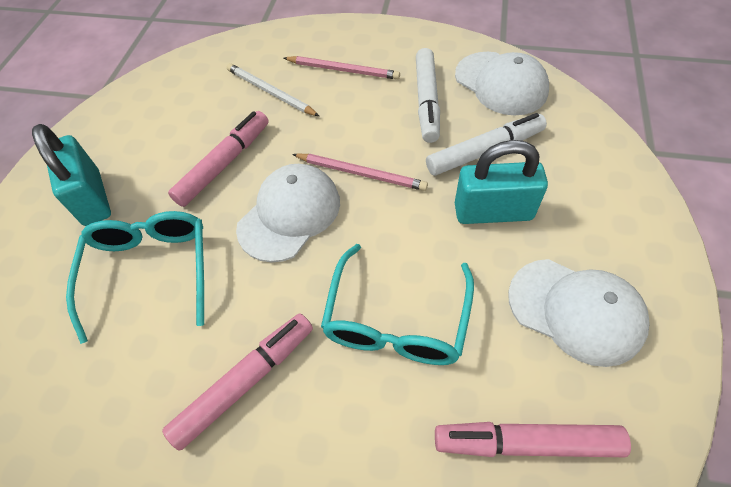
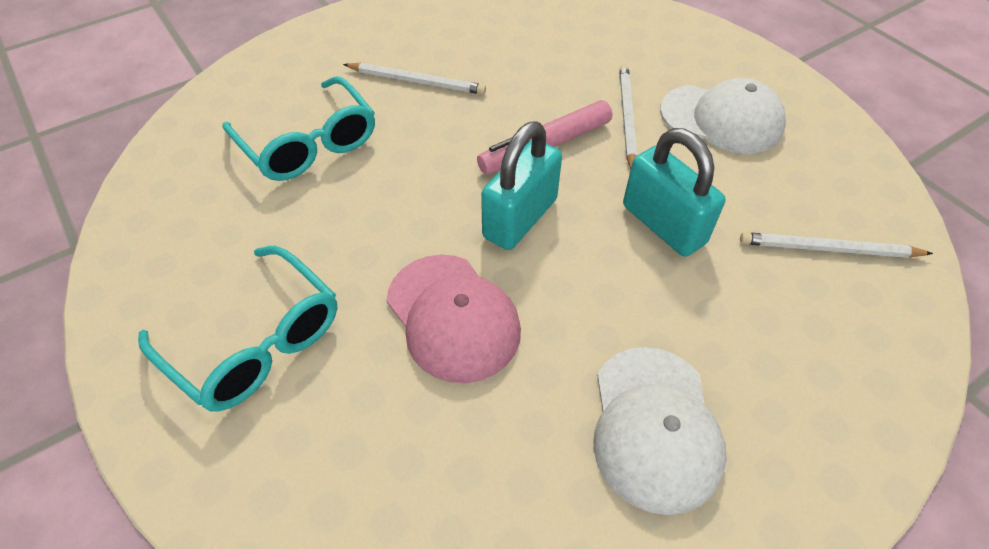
pink cap: 0 -> 1
pink marker: 3 -> 1
pink pencil: 2 -> 0
white cap: 3 -> 2
white marker: 2 -> 0
white pencil: 1 -> 3

